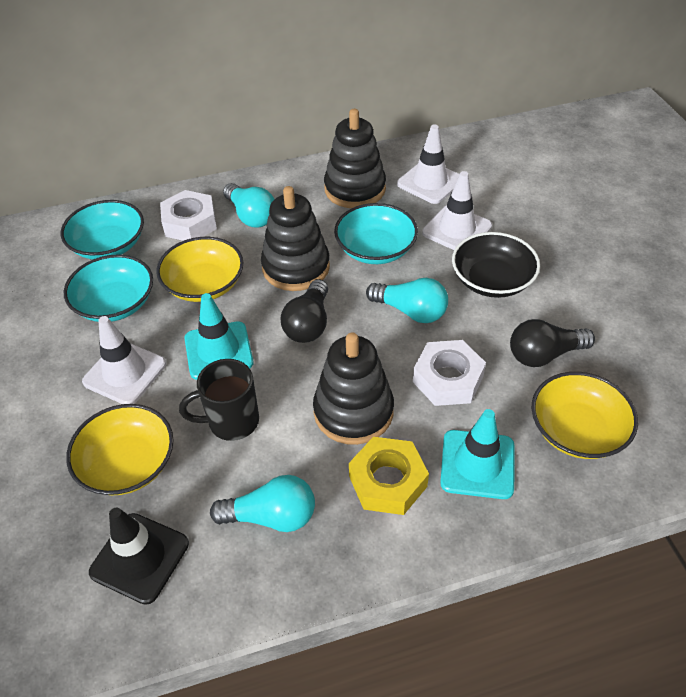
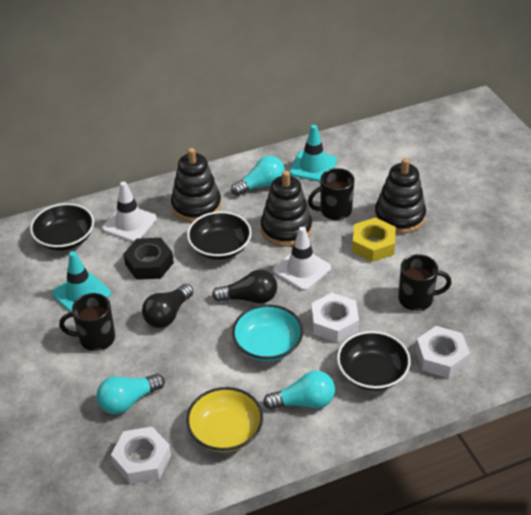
black bowl: 1 -> 3
black mug: 1 -> 3
black nut: 0 -> 1
black traffic cone: 1 -> 0
turquoise bowl: 3 -> 1
white nut: 2 -> 3
white traffic cone: 3 -> 2
yellow bowl: 3 -> 1

